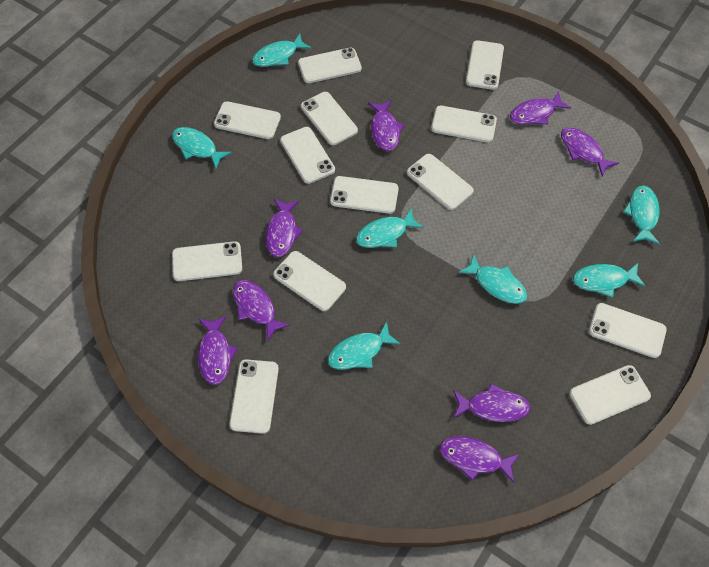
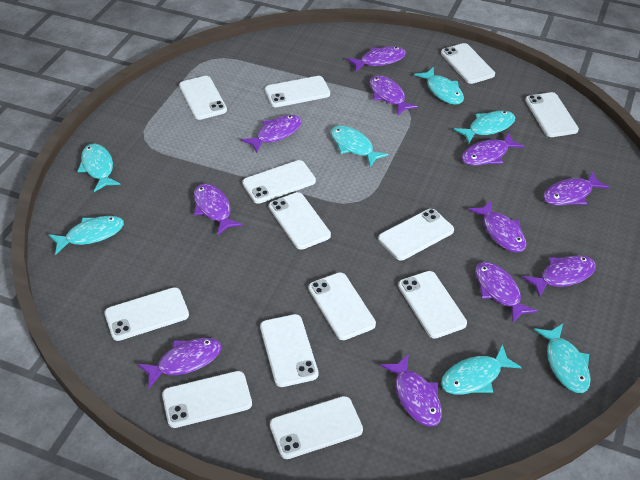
purple fish: 8 -> 11

